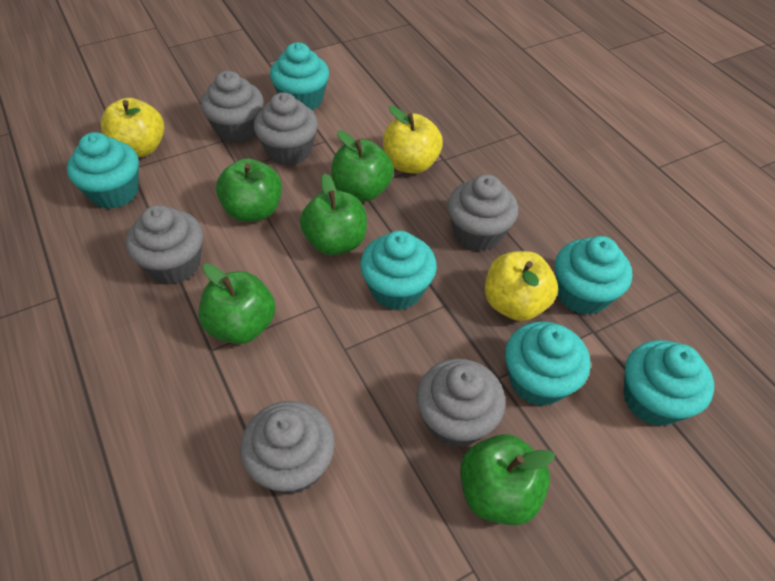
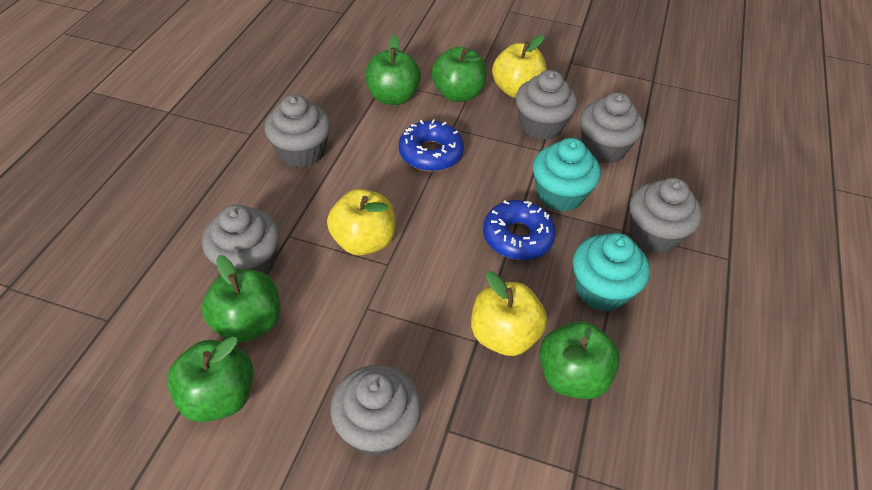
blue donut: 0 -> 2
turquoise cupcake: 6 -> 2

